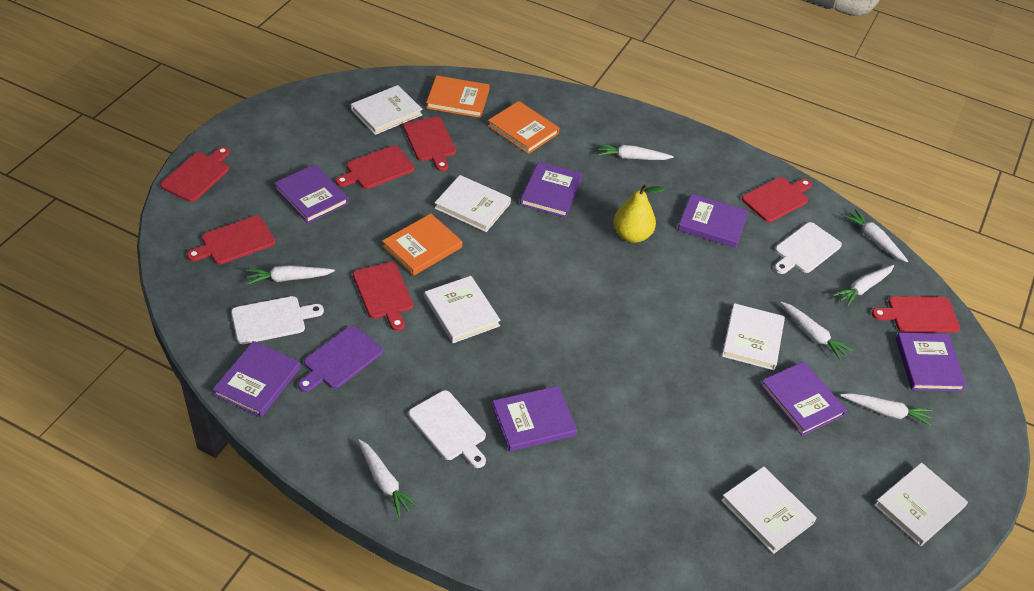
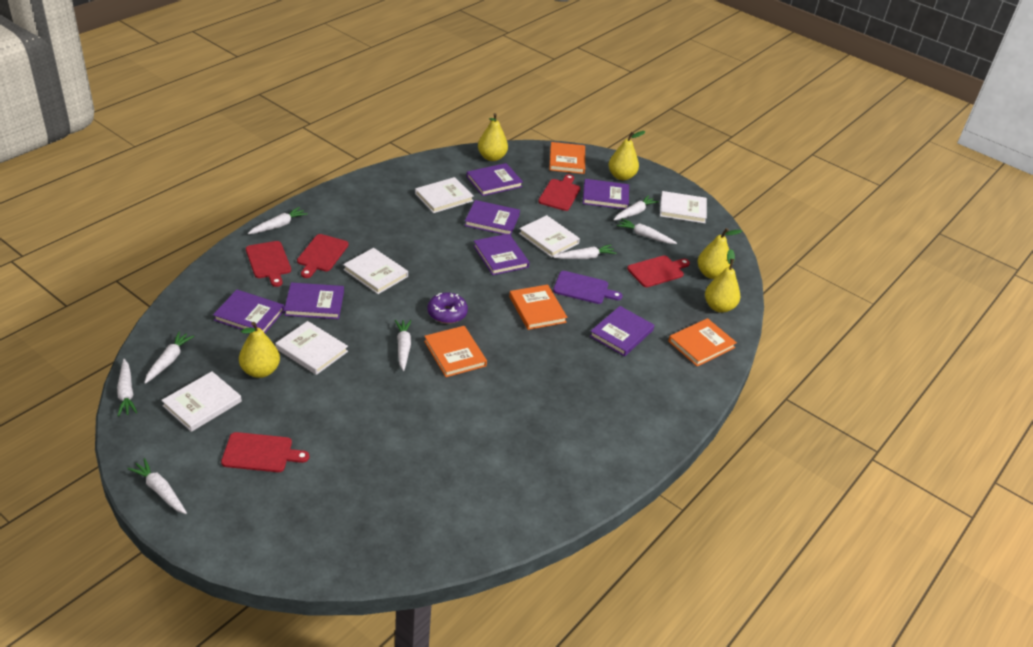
orange book: 3 -> 4
purple donut: 0 -> 1
red cutting board: 7 -> 5
white carrot: 7 -> 8
white cutting board: 3 -> 0
yellow pear: 1 -> 5

